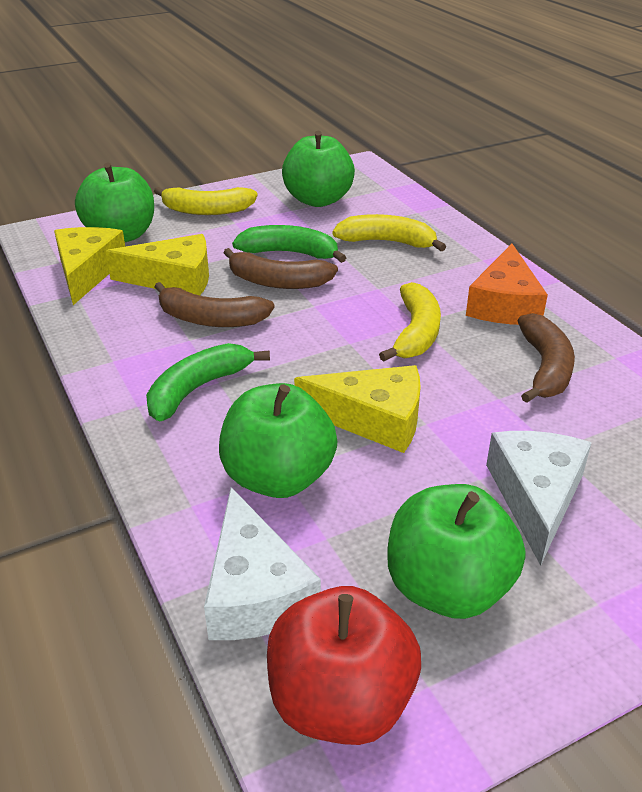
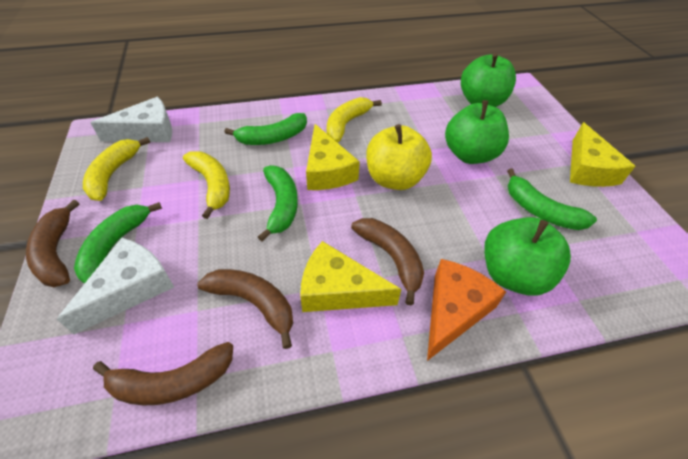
brown banana: 3 -> 4
green apple: 4 -> 3
green banana: 2 -> 4
red apple: 1 -> 0
yellow apple: 0 -> 1

